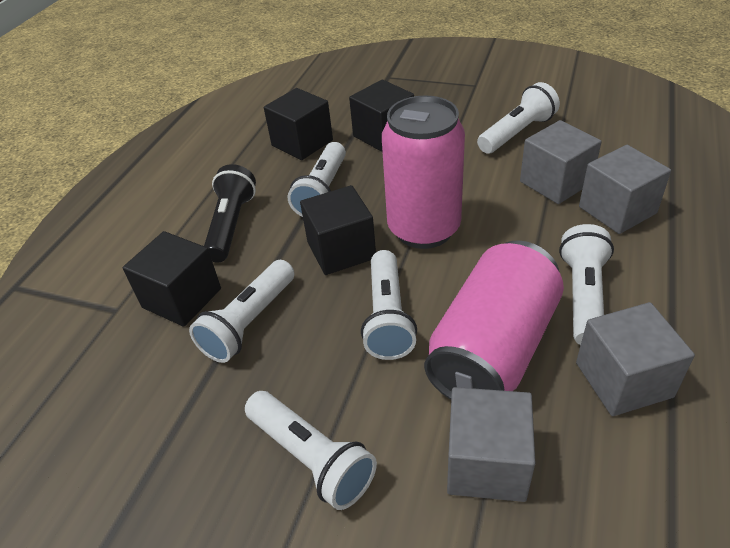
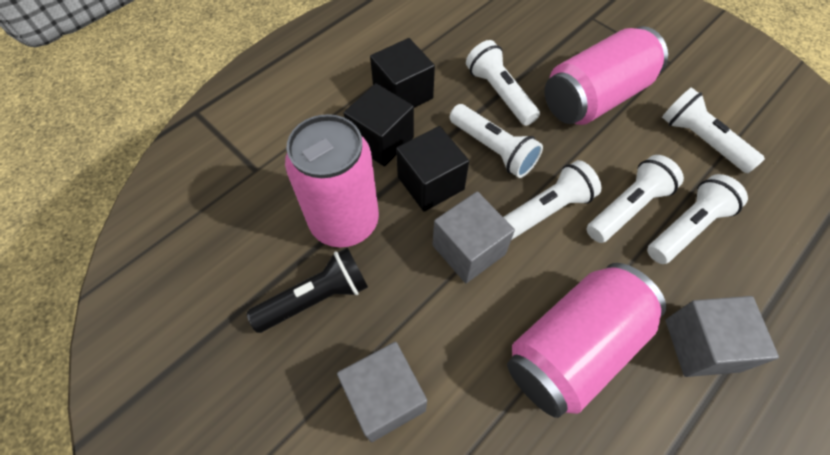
black cube: 4 -> 3
grey cube: 4 -> 3
pink can: 2 -> 3

